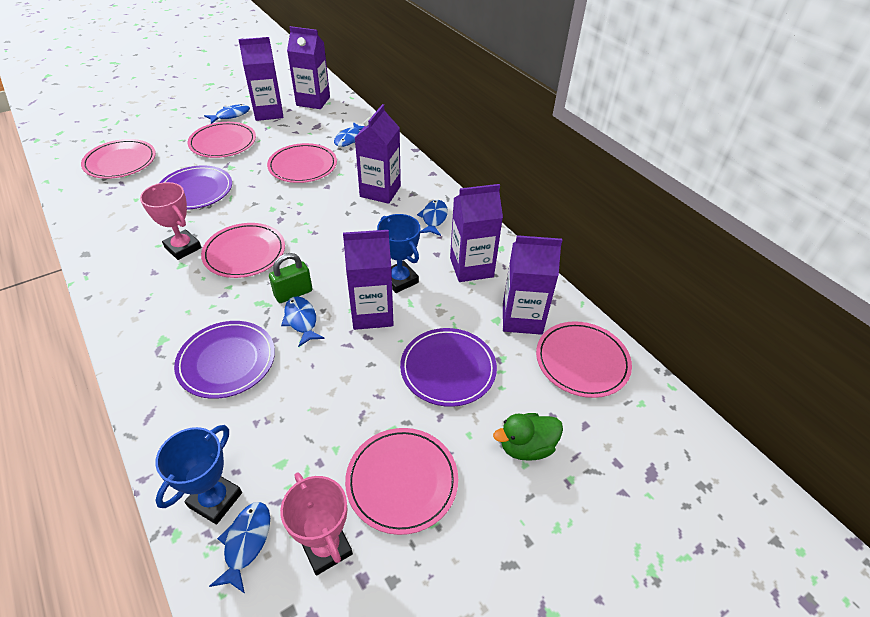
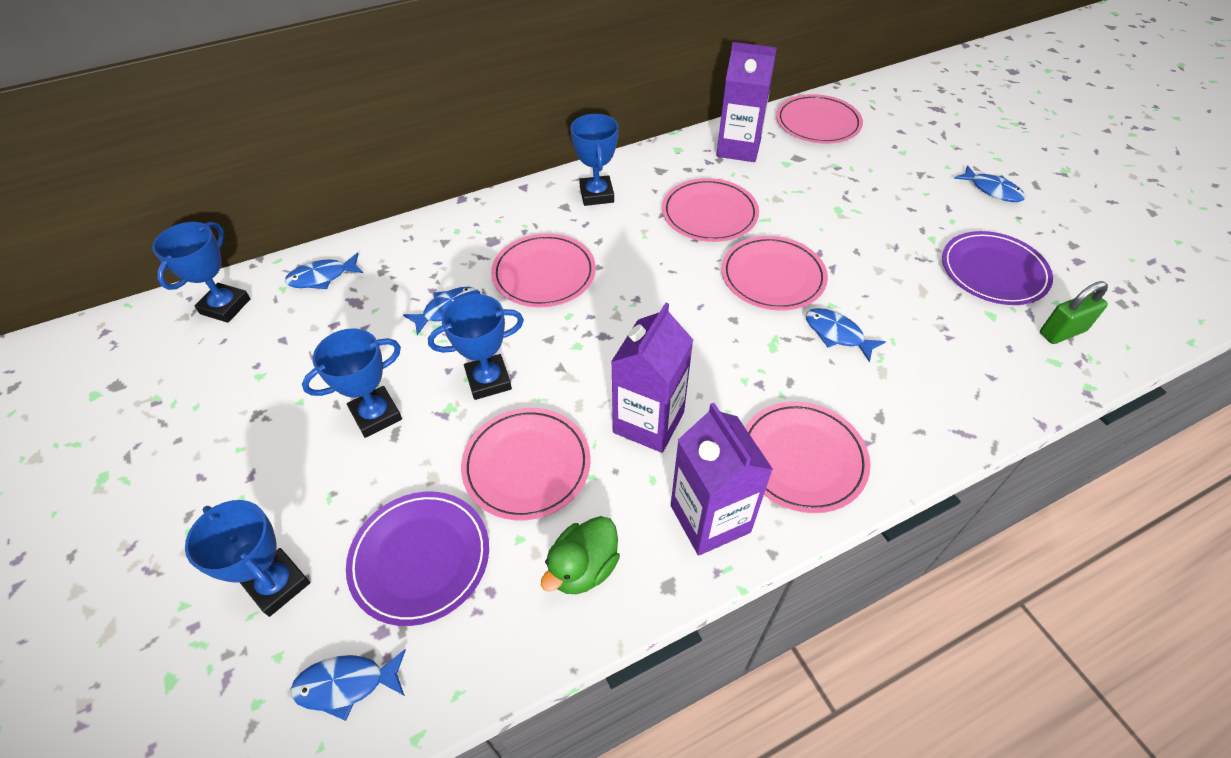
blue trophy: 2 -> 5
pink trophy: 2 -> 0
purple carton: 6 -> 3
purple plate: 3 -> 2

